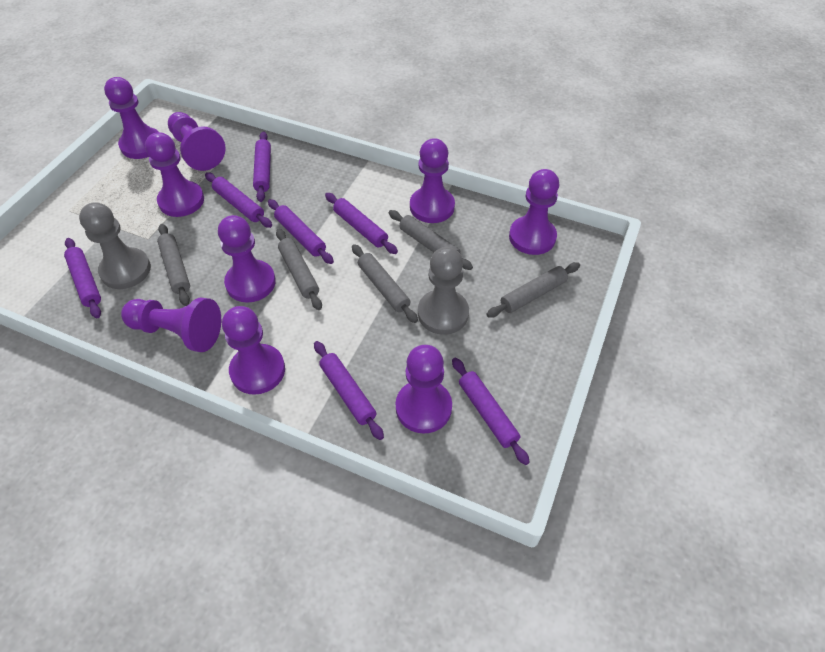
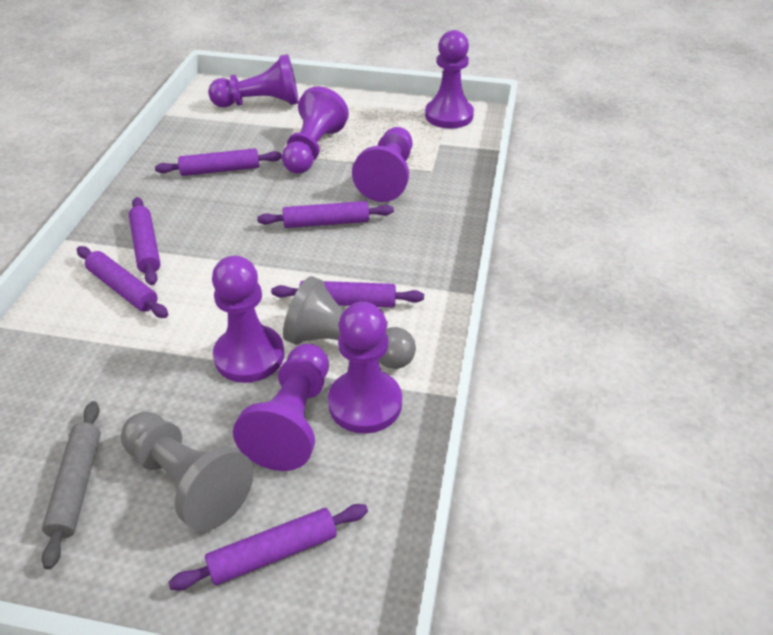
grey rolling pin: 5 -> 1
purple pawn: 9 -> 7
purple rolling pin: 7 -> 6

